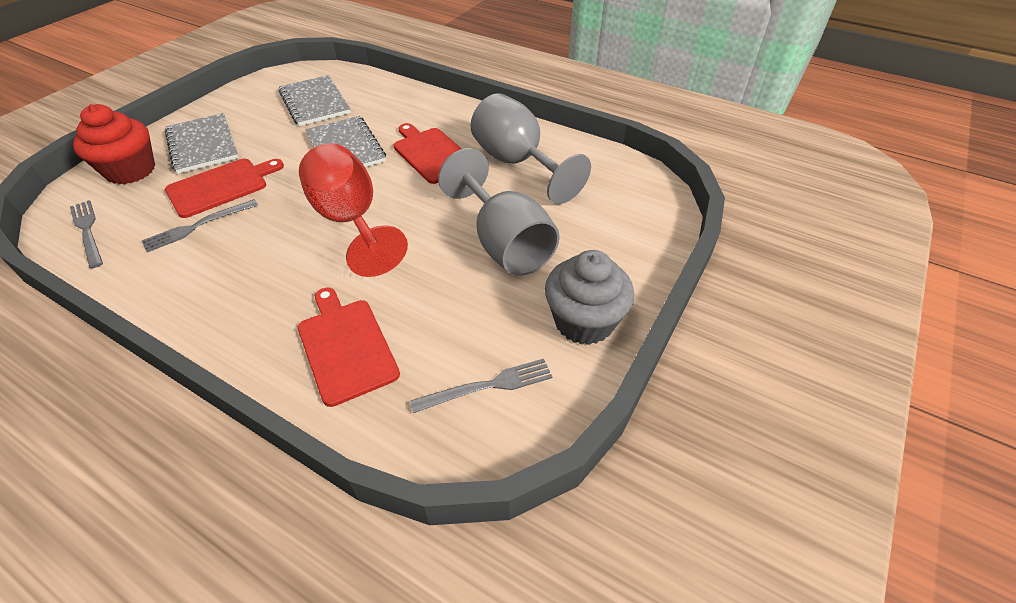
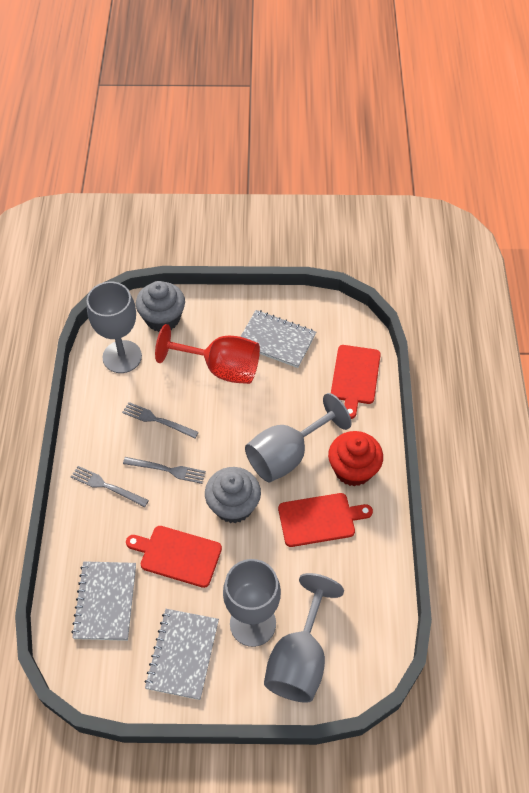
grey cupcake: 1 -> 2
grey goblet: 2 -> 4

